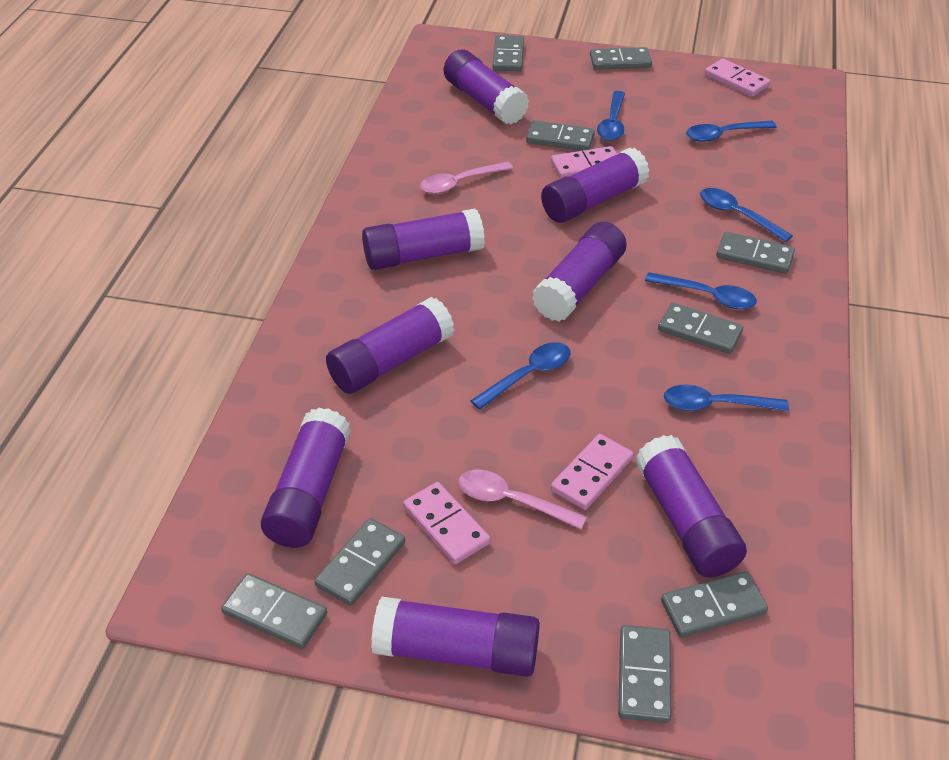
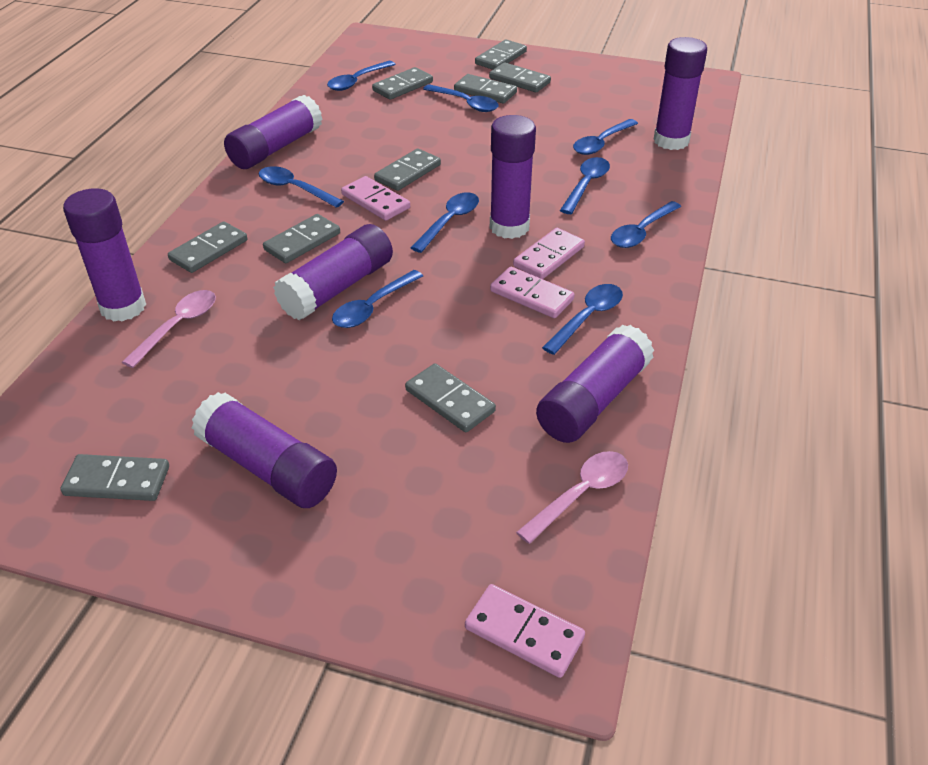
blue spoon: 6 -> 9
purple glue stick: 8 -> 7

